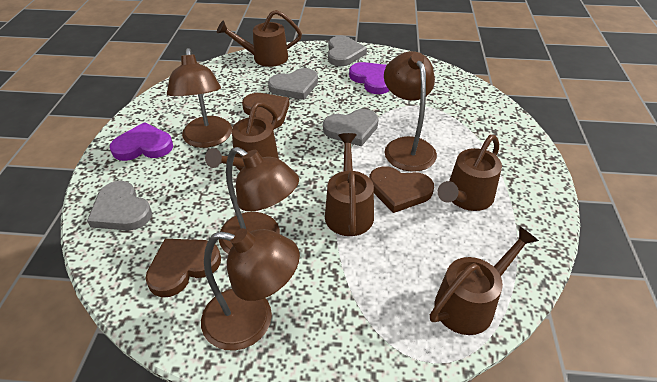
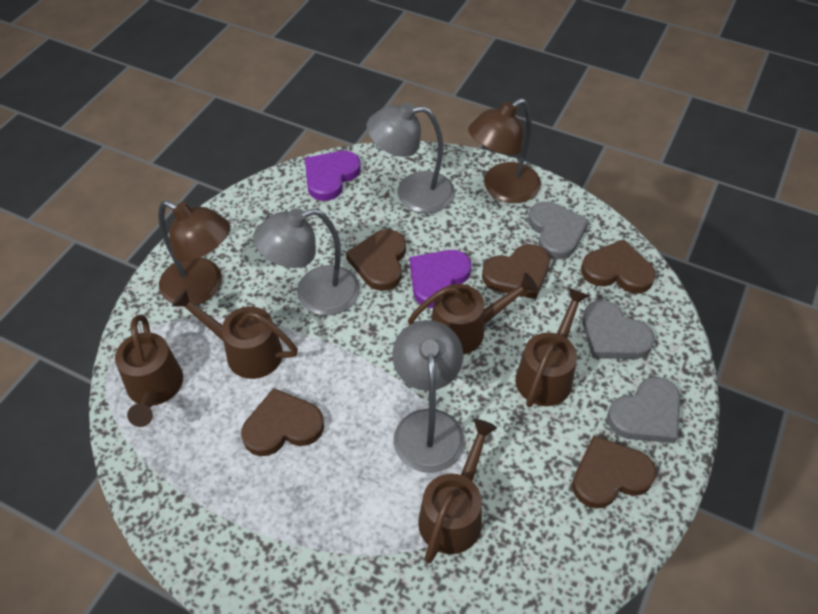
brown heart: 3 -> 5
brown lamp: 4 -> 2
grey heart: 4 -> 3
grey lamp: 0 -> 3

